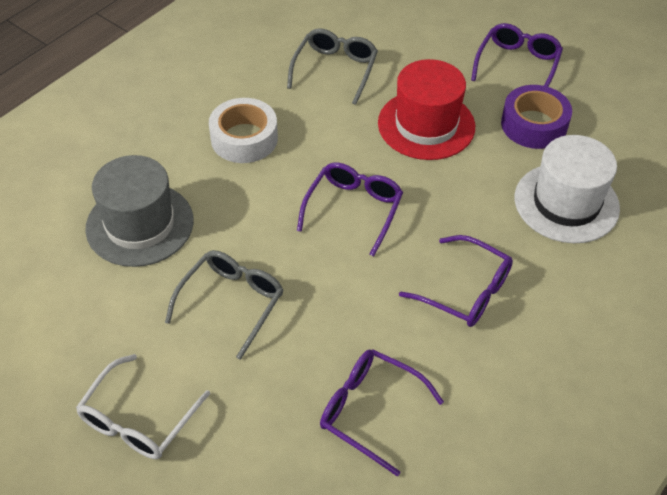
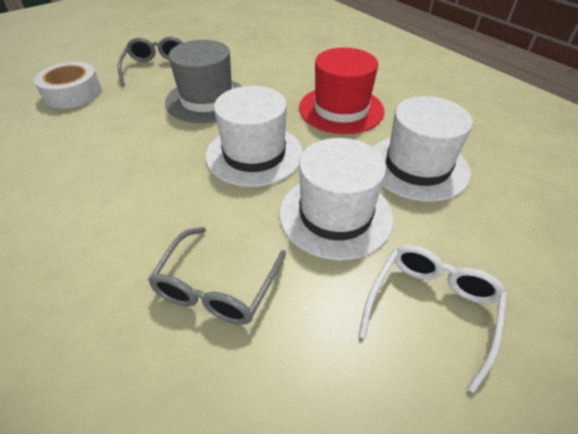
purple glasses: 4 -> 0
purple tape: 1 -> 0
white hat: 1 -> 3

